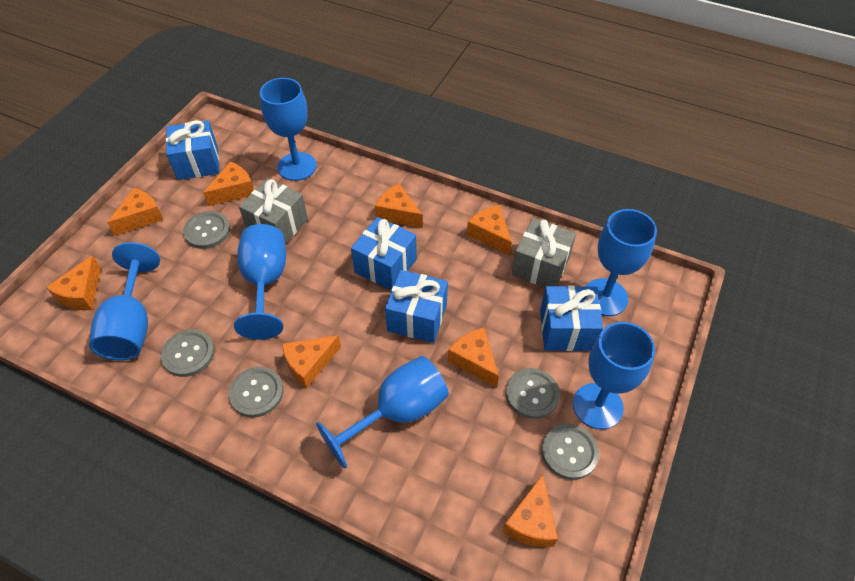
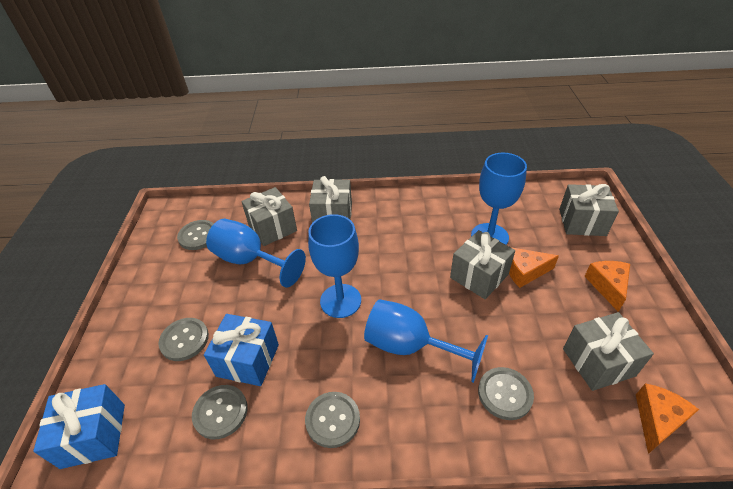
blue gift: 4 -> 2
blue goblet: 6 -> 4
grey gift: 2 -> 5
orange cheese: 8 -> 3

